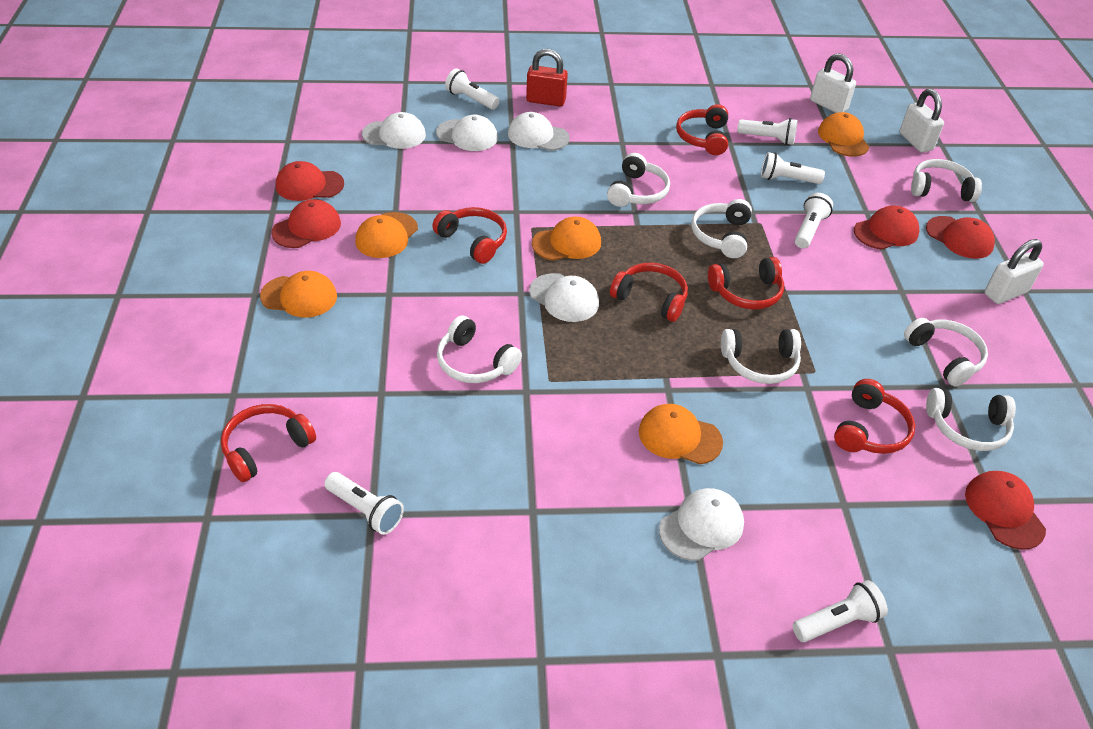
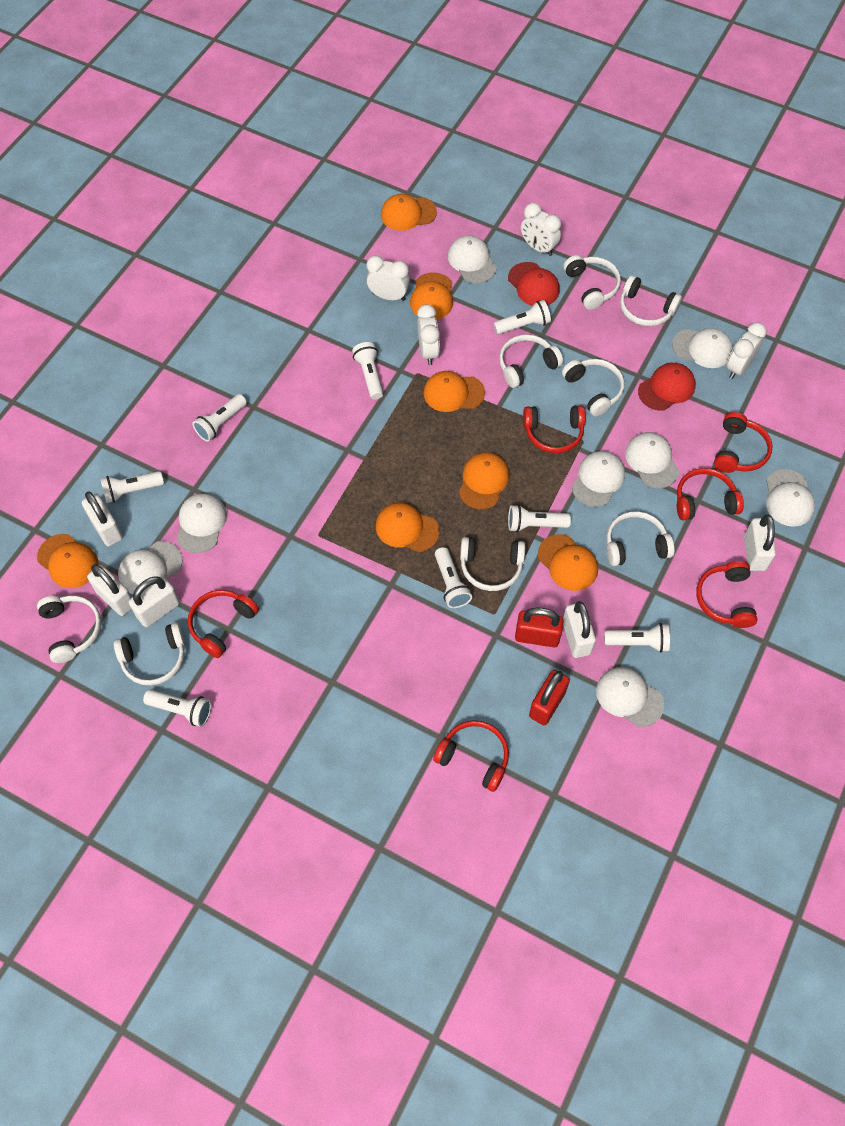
orange cap: 5 -> 7
red cap: 5 -> 2
red padlock: 1 -> 2
white cap: 5 -> 8
white clock: 0 -> 4
white flashlight: 6 -> 8
white headphones: 7 -> 8
white padlock: 3 -> 5

